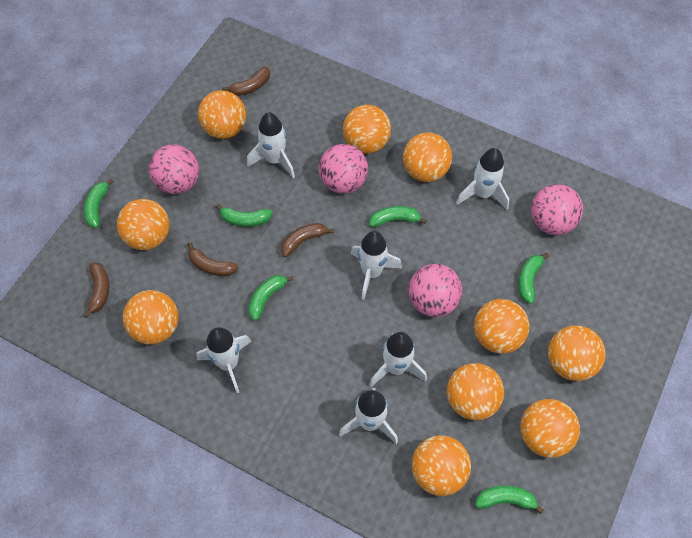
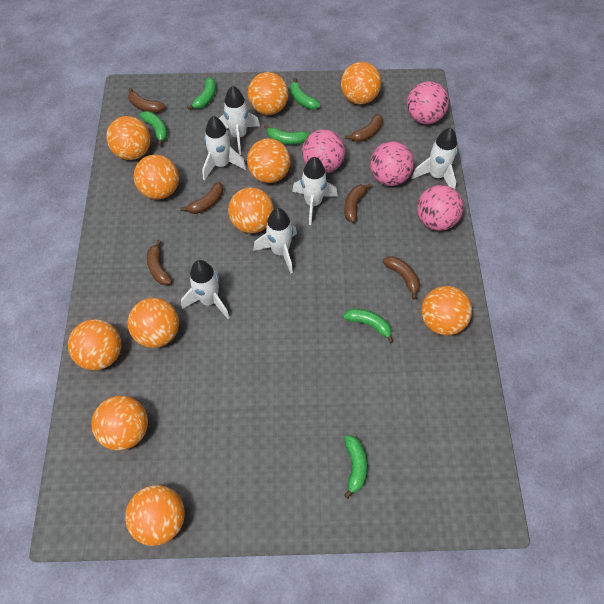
brown banana: 4 -> 6
orange ball: 10 -> 11

